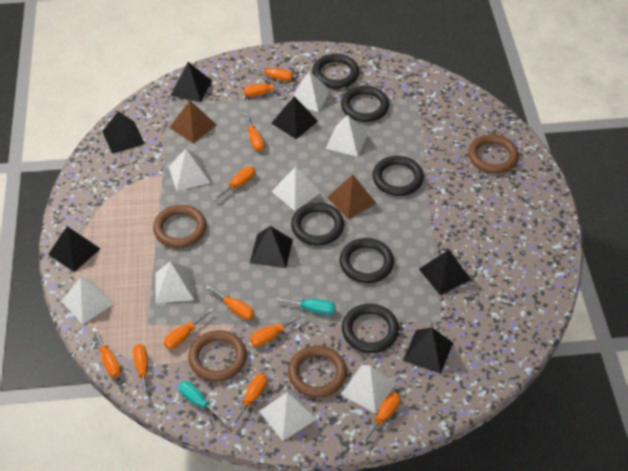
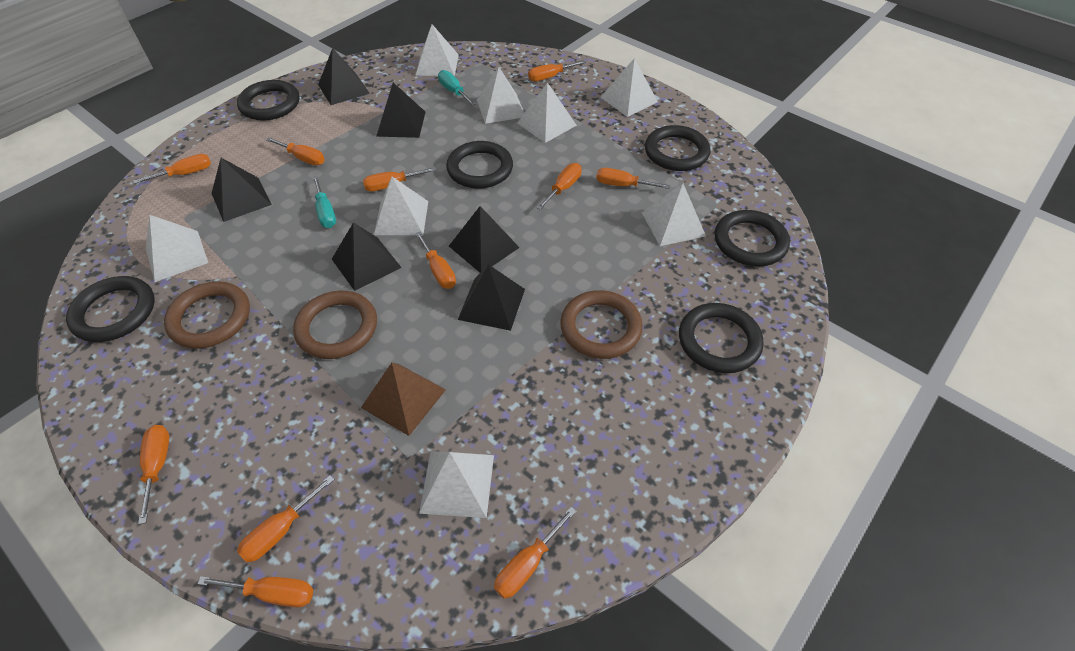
black pyramid: 7 -> 6
brown pyramid: 2 -> 1
brown ring: 4 -> 3

